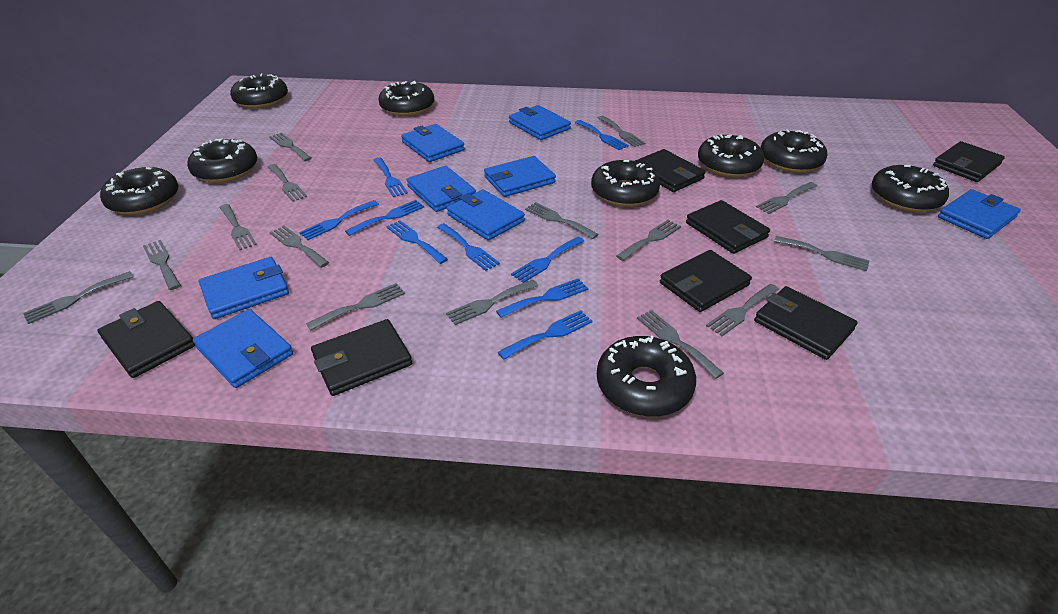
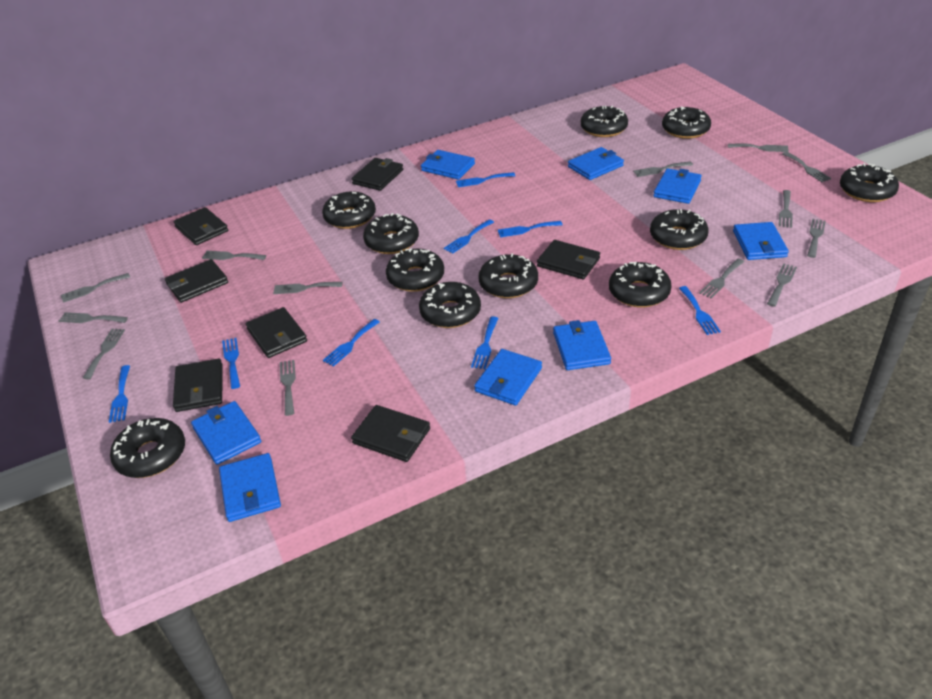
black donut: 9 -> 11
blue fork: 9 -> 8
grey fork: 15 -> 13

